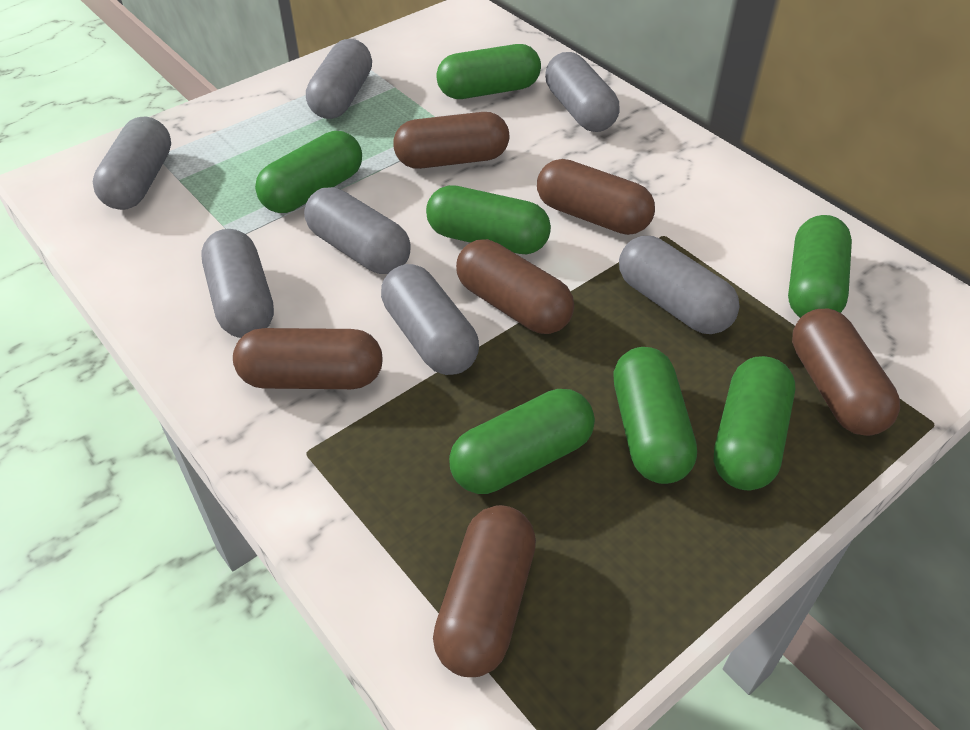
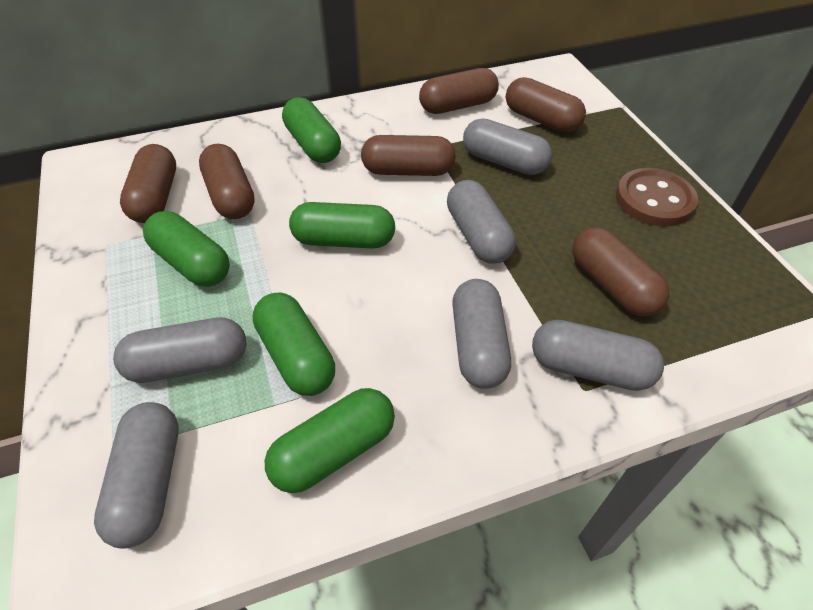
brown button: 0 -> 1
green capsule: 7 -> 5
grey capsule: 7 -> 6

